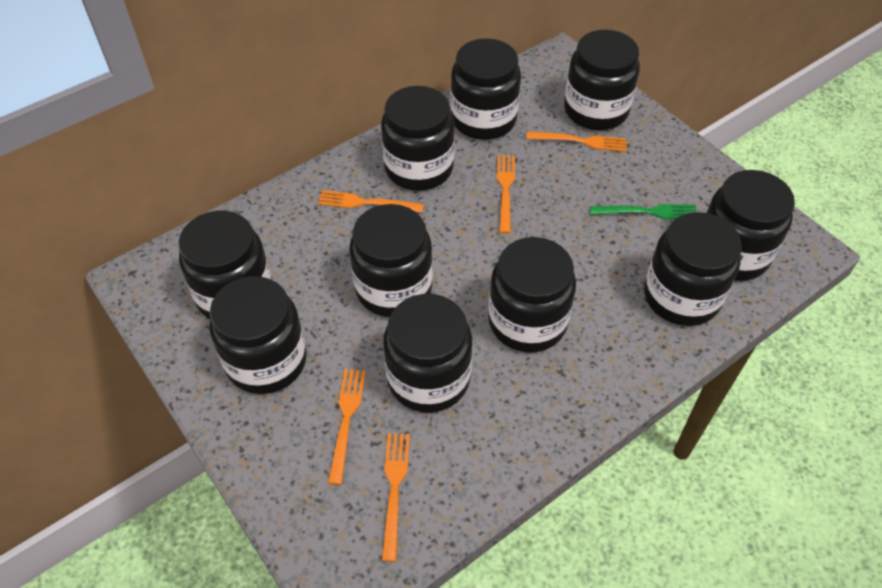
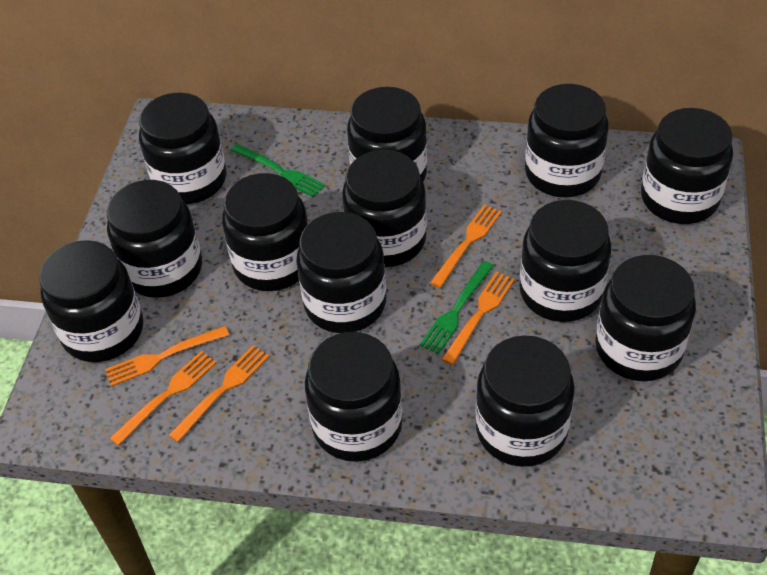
black jar: 10 -> 13
green fork: 1 -> 2

